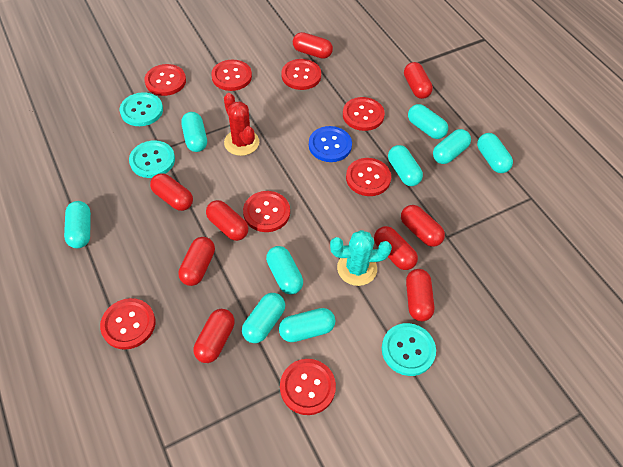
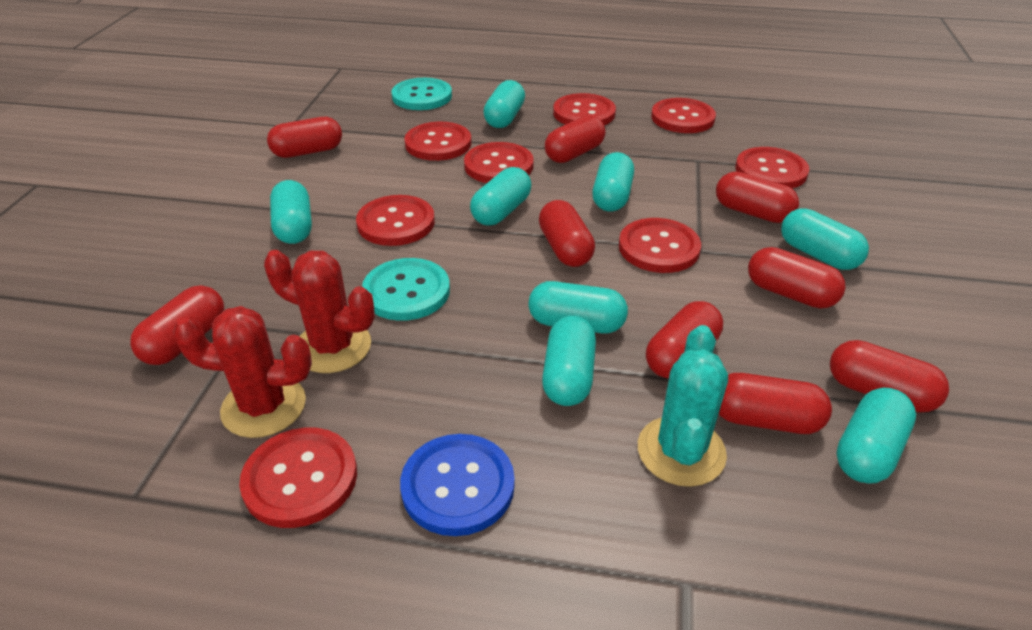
red cactus: 1 -> 2
turquoise button: 3 -> 2
turquoise capsule: 9 -> 8

